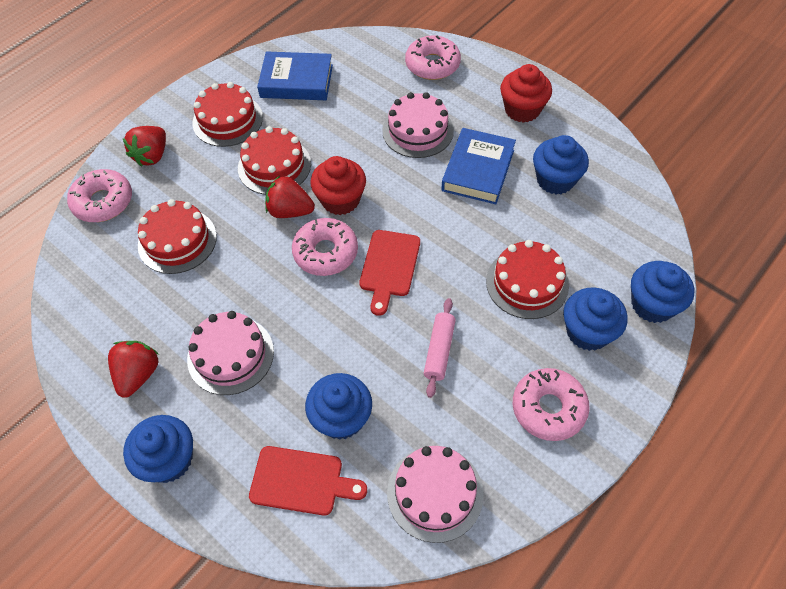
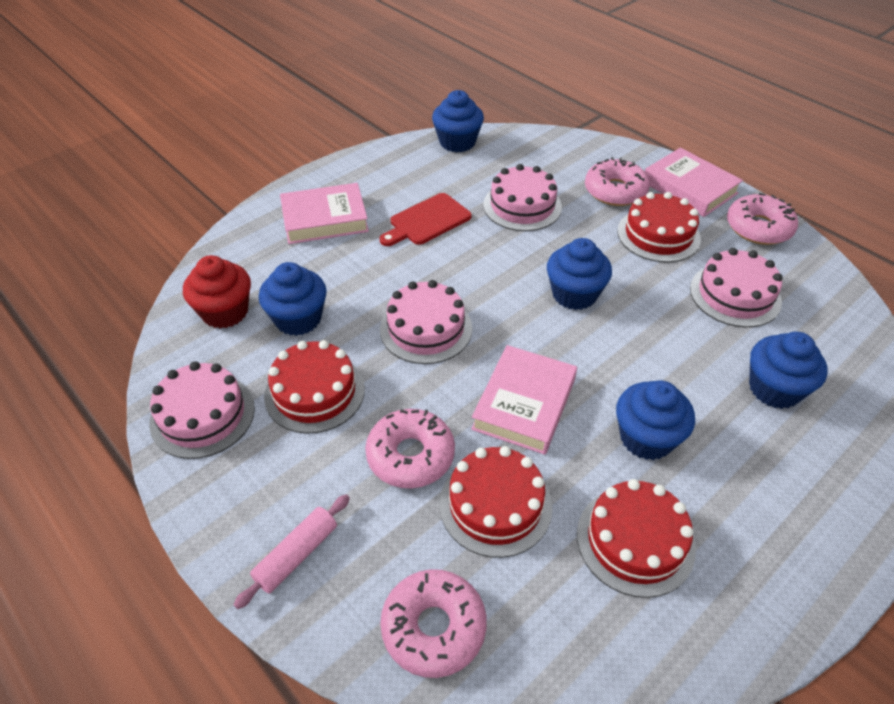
blue book: 2 -> 0
pink book: 0 -> 3
pink cake: 3 -> 4
red cupcake: 2 -> 1
red cutting board: 2 -> 1
red strawberry: 3 -> 0

